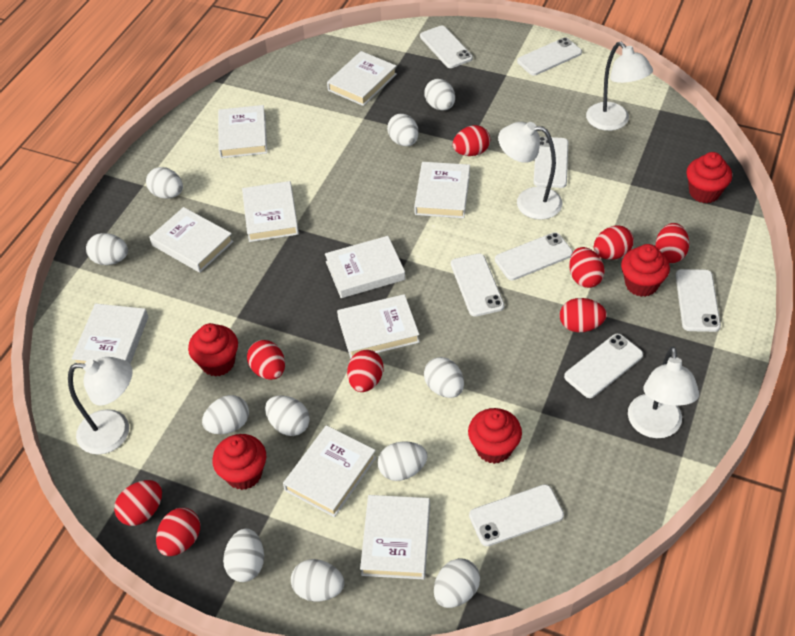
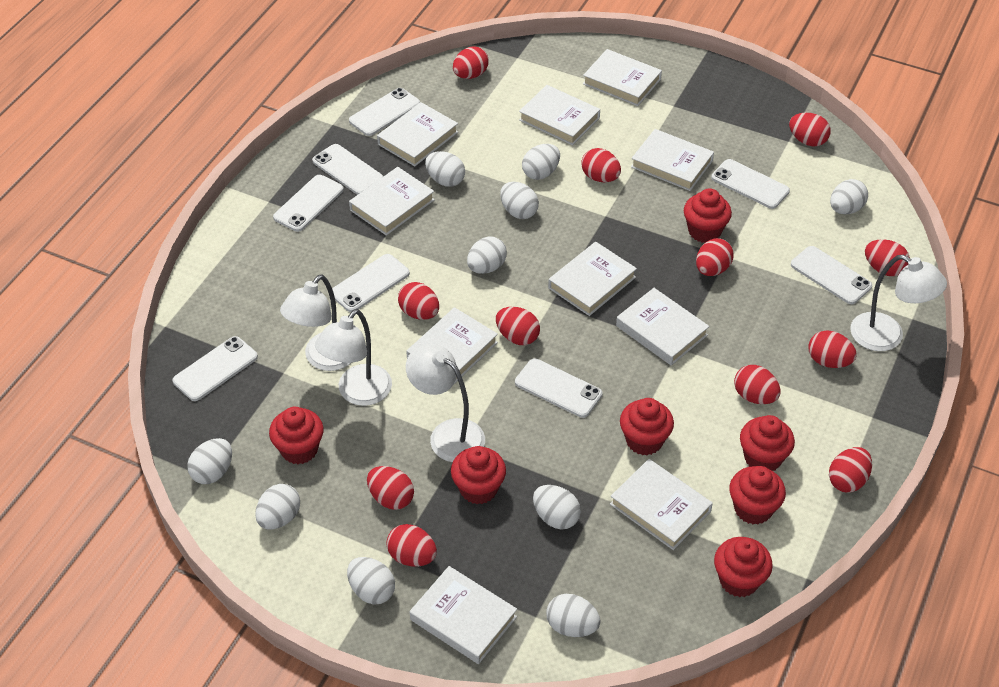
red cupcake: 5 -> 7
red egg: 9 -> 12
white egg: 11 -> 10

